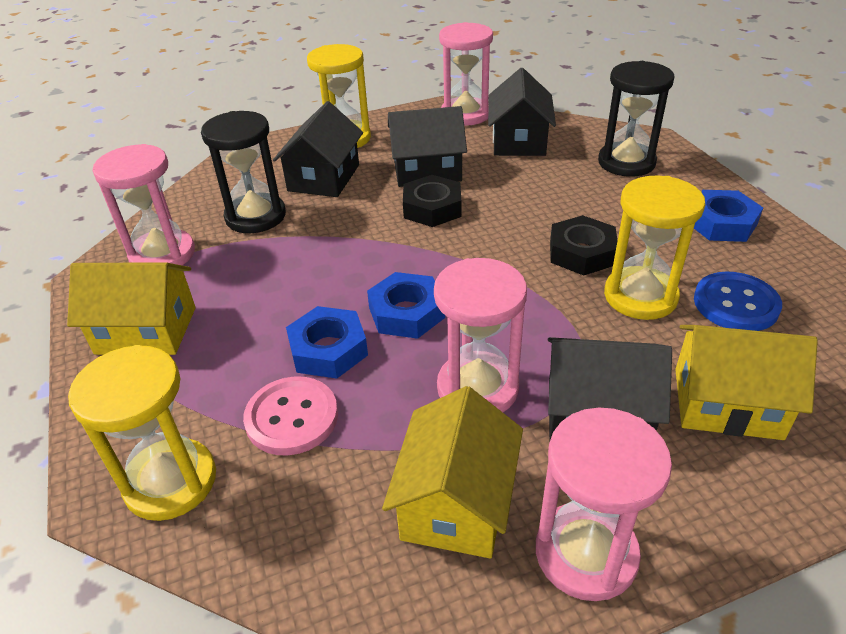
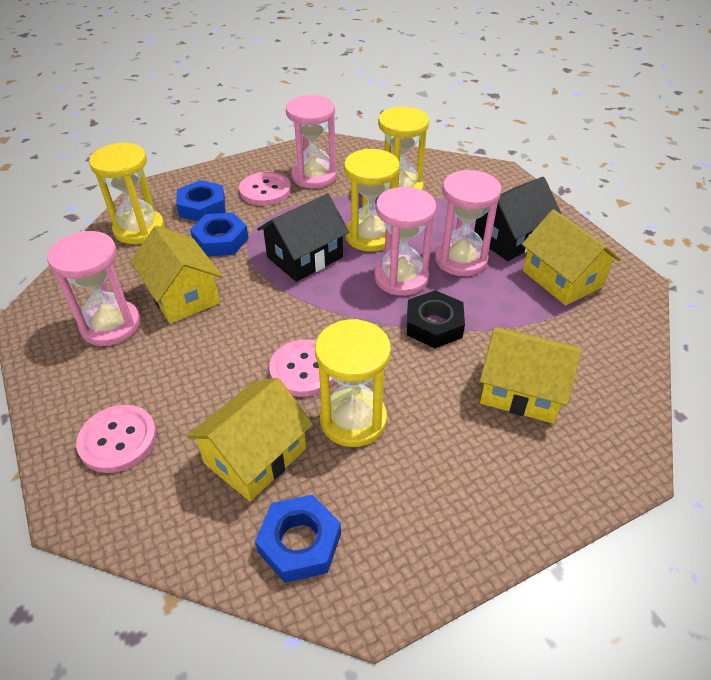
black hourglass: 2 -> 0
black house: 4 -> 2
black nut: 2 -> 1
blue button: 1 -> 0
pink button: 1 -> 3
yellow hourglass: 3 -> 4
yellow house: 3 -> 4

